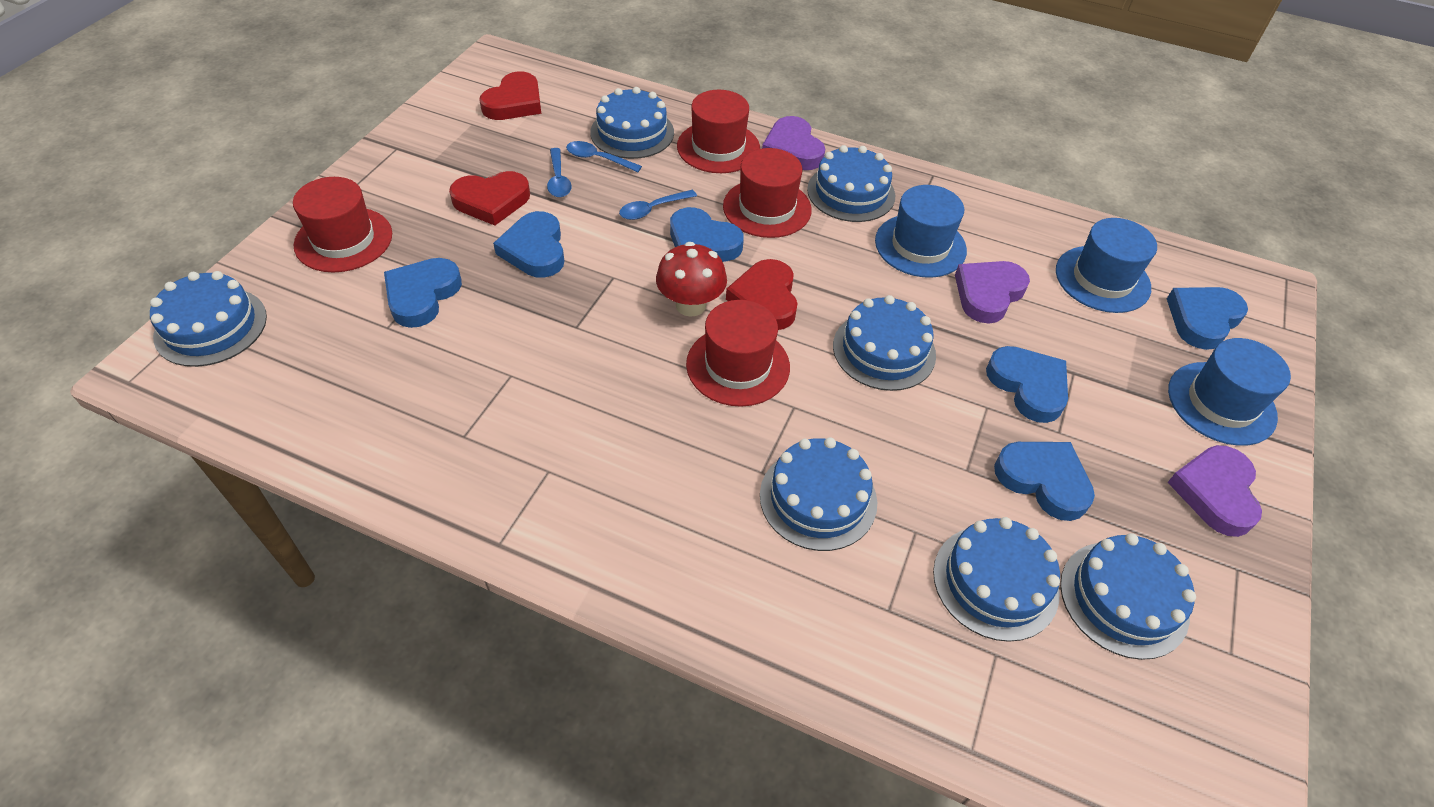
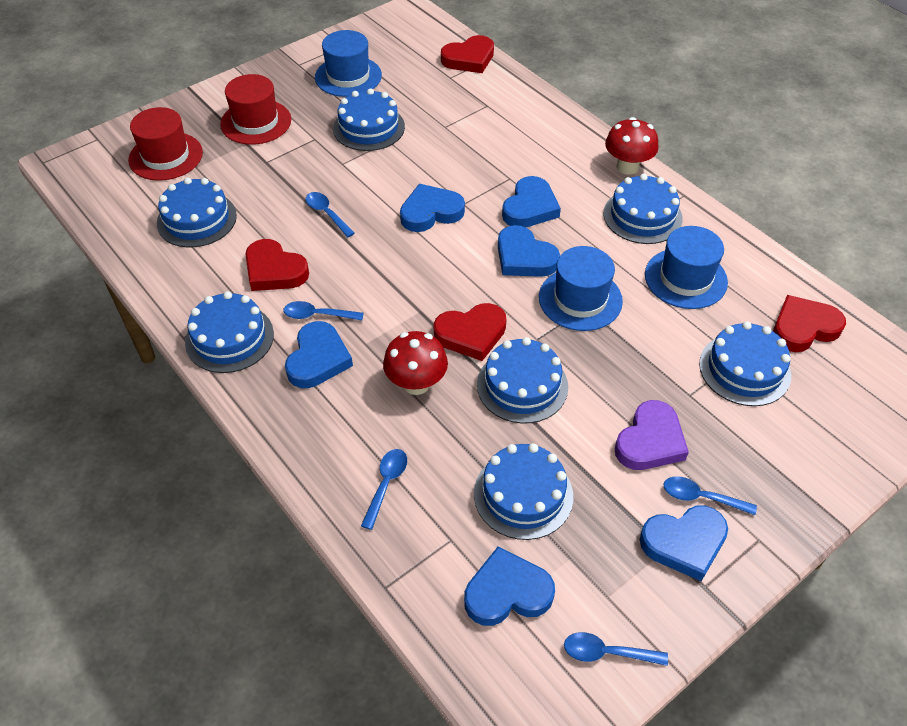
blue spoon: 3 -> 5
purple heart: 3 -> 1
red hat: 4 -> 2
red heart: 3 -> 4
red mushroom: 1 -> 2

